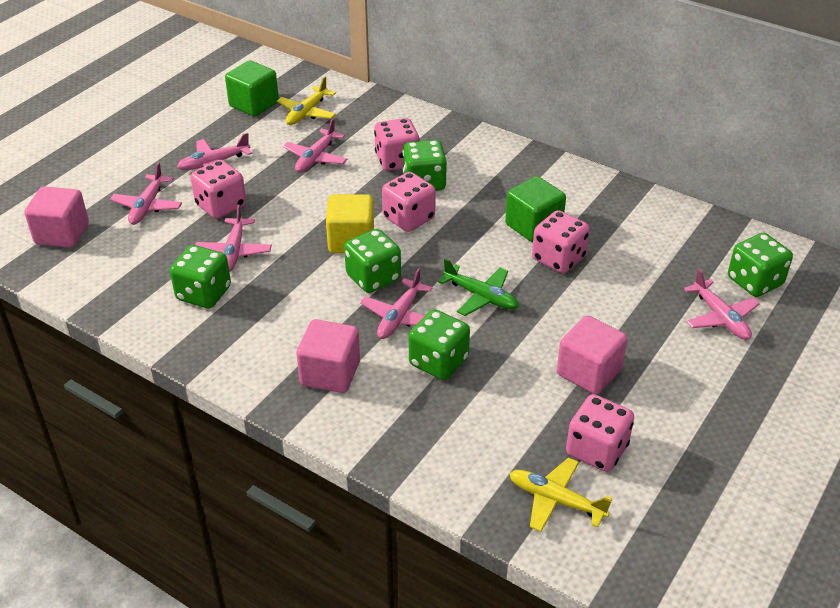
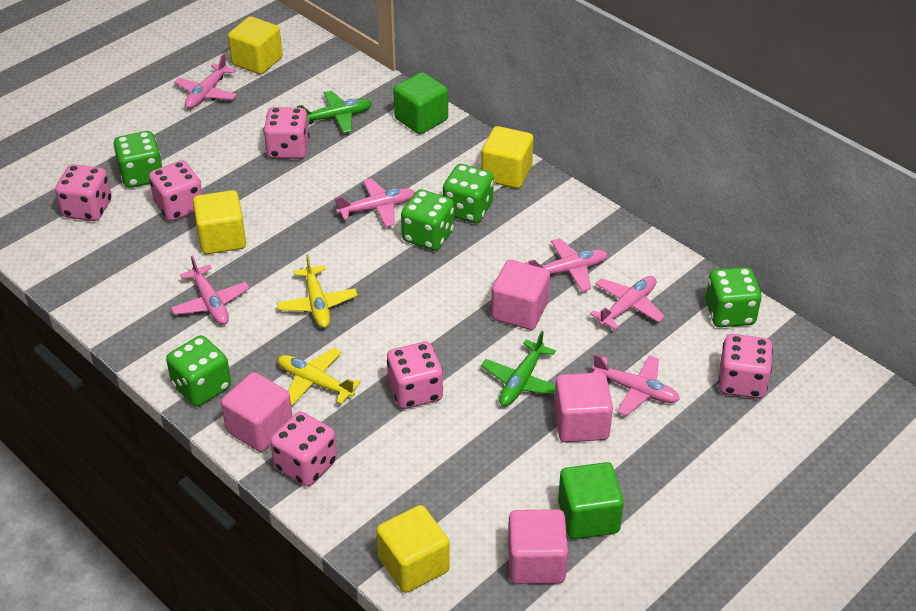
green plane: 1 -> 2
pink cube: 3 -> 4
pink dice: 5 -> 6
yellow cube: 1 -> 4

